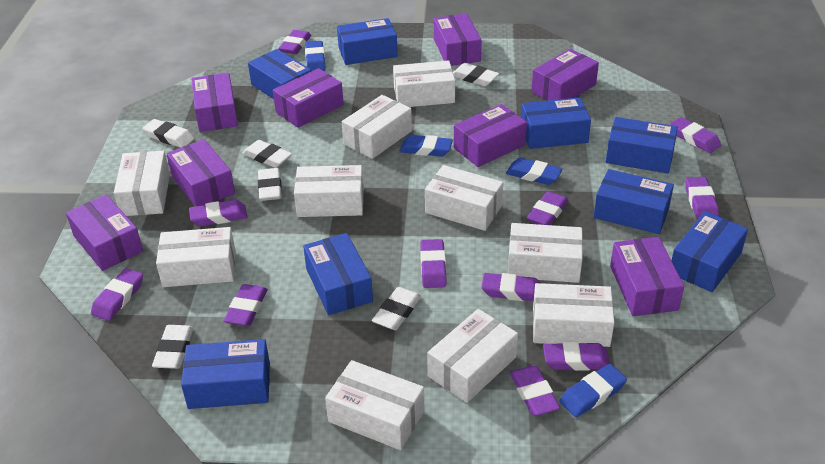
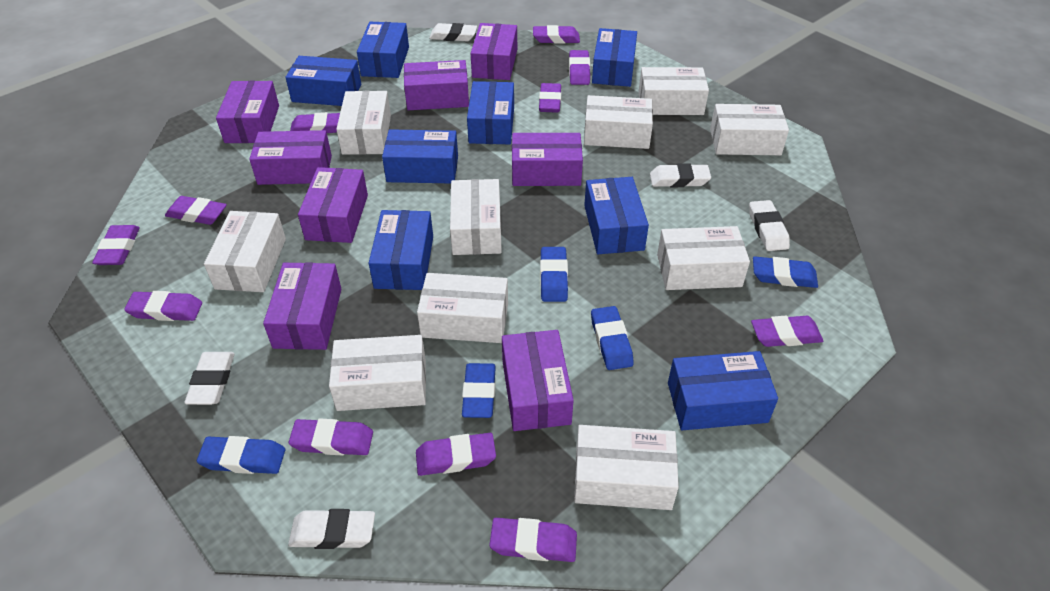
blue eraser: 4 -> 5
white eraser: 6 -> 5

